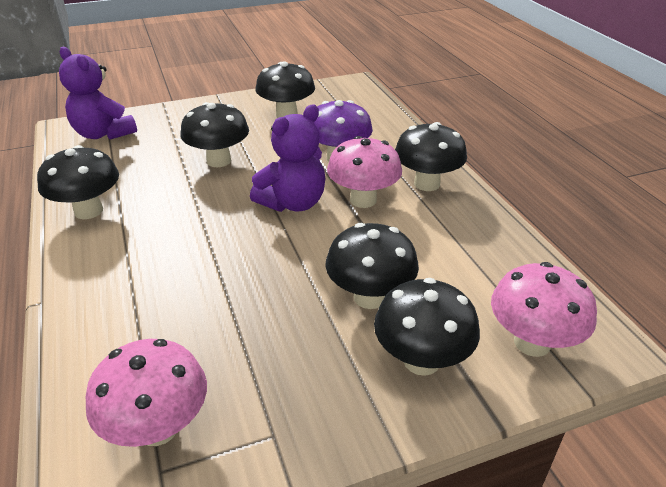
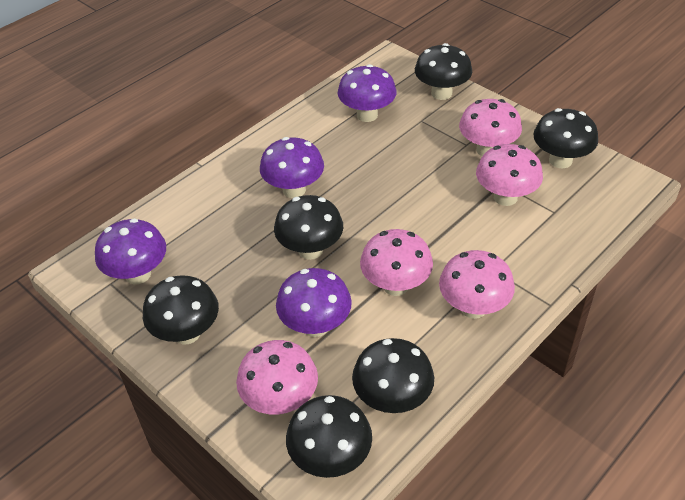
pink mushroom: 3 -> 5
purple mushroom: 1 -> 4
purple teddy bear: 2 -> 0

